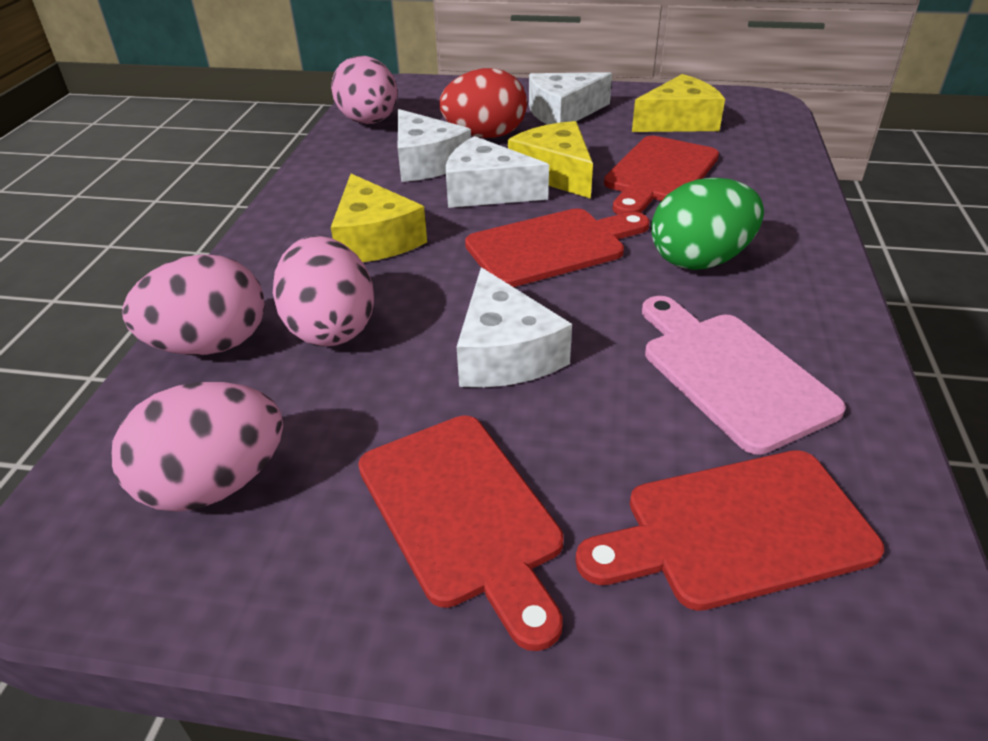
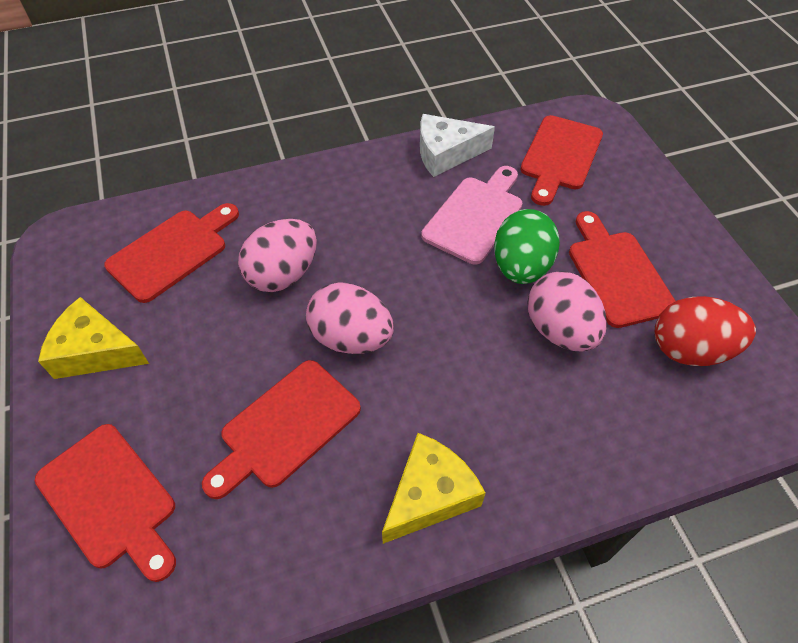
pink egg: 4 -> 3
red cutting board: 4 -> 5
white cheese: 4 -> 1
yellow cheese: 3 -> 2

